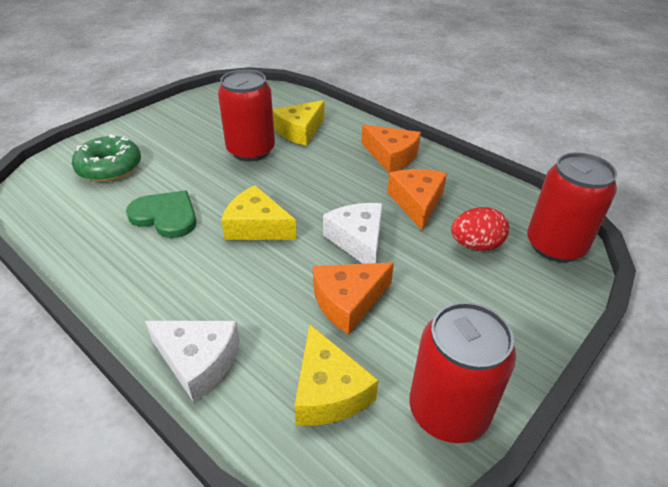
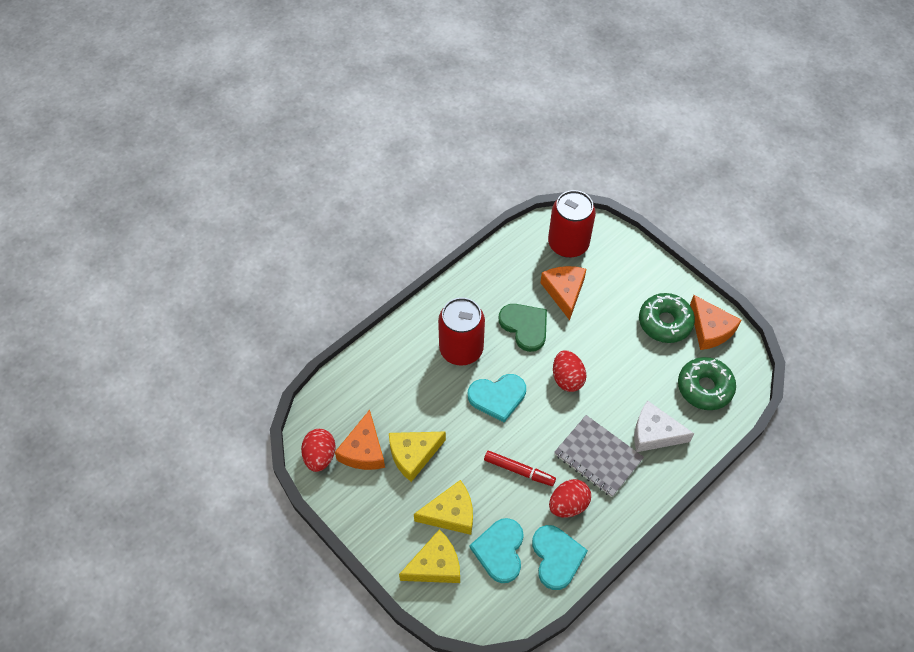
green donut: 1 -> 2
grey notebook: 0 -> 1
red can: 3 -> 2
red egg: 1 -> 3
red marker: 0 -> 1
turquoise heart: 0 -> 3
white cheese: 2 -> 1

